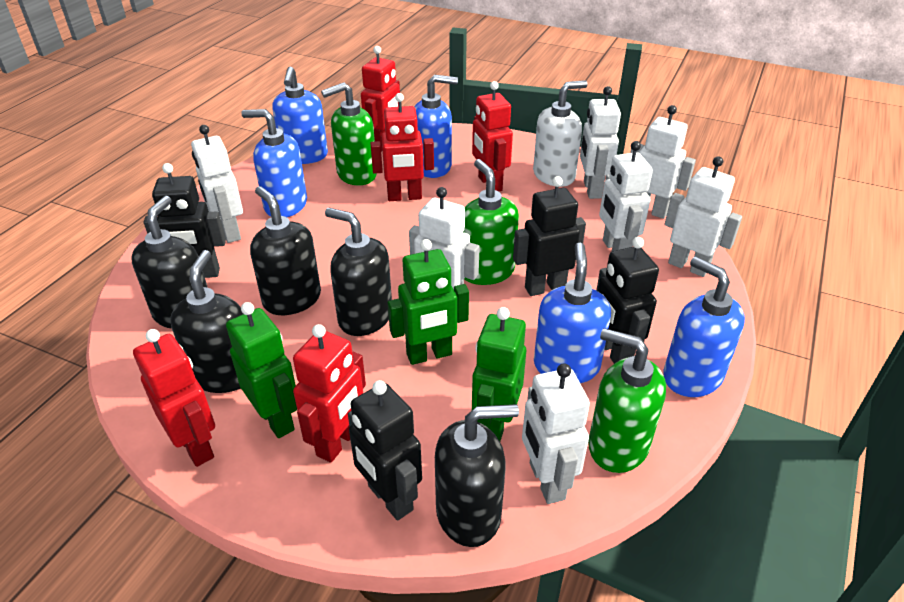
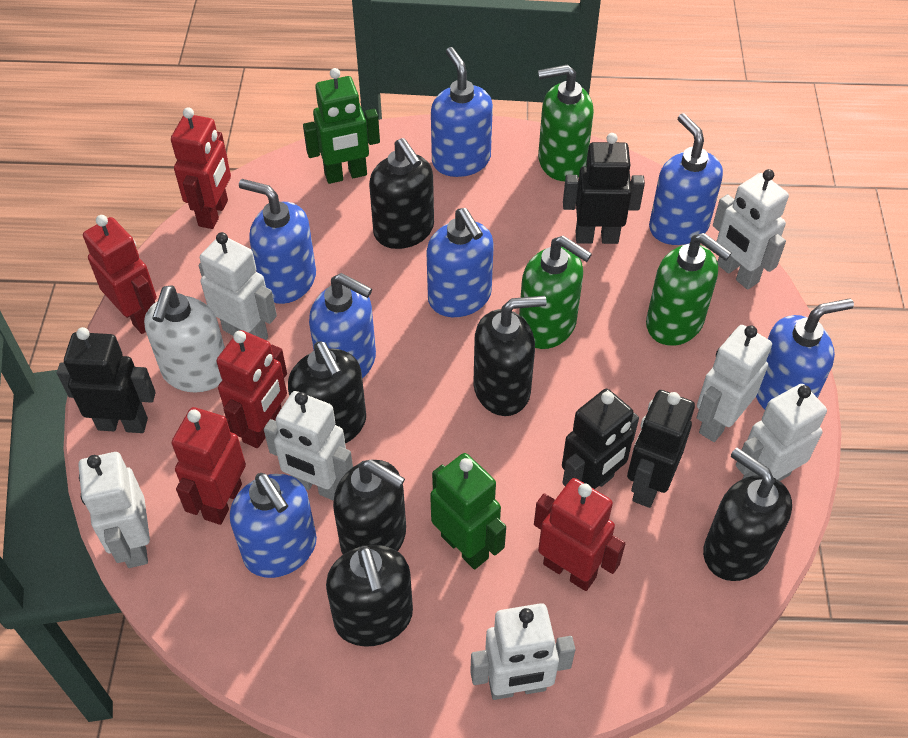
black soap dispenser: 5 -> 6
blue soap dispenser: 5 -> 7
green robot: 3 -> 2

